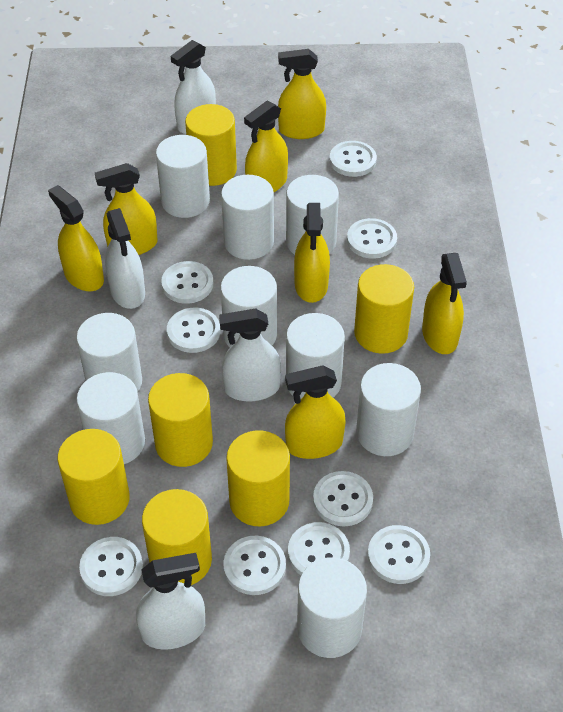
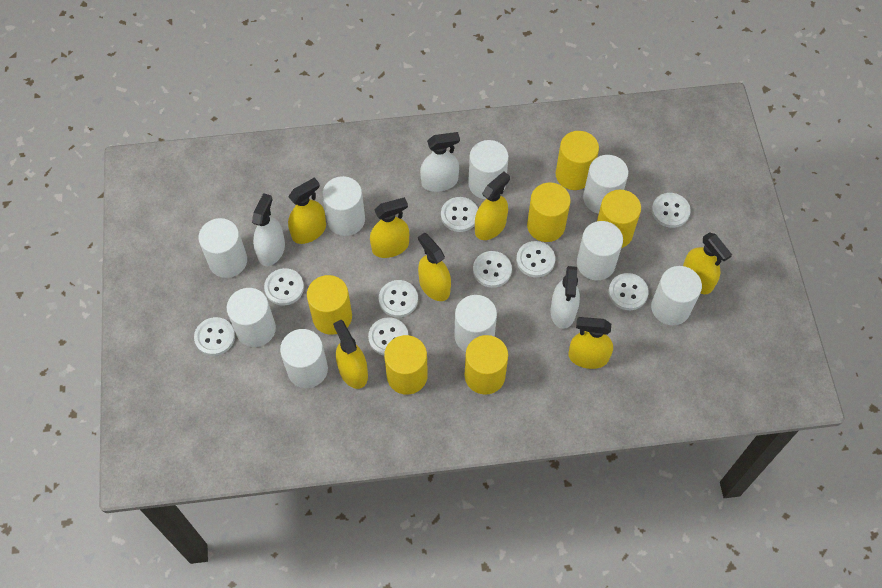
white spray bottle: 4 -> 3

